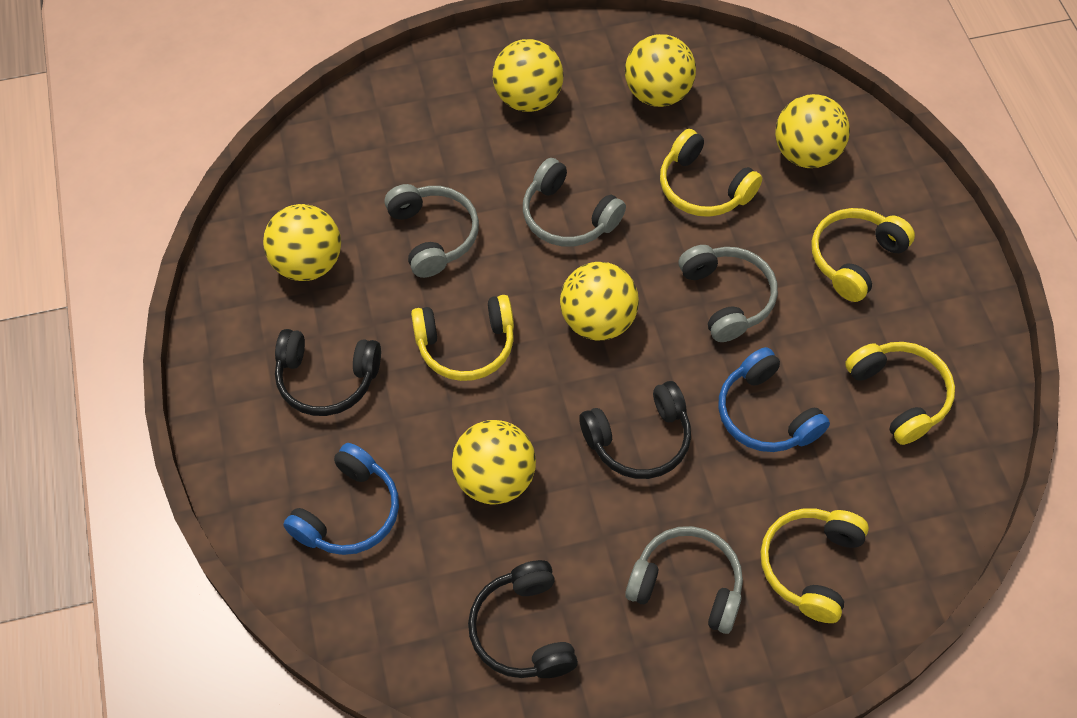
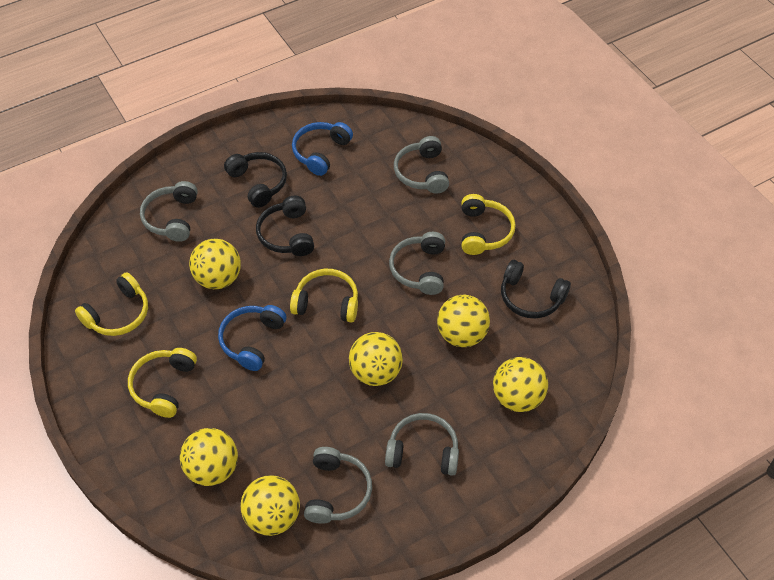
grey headphones: 4 -> 5
yellow headphones: 5 -> 4

